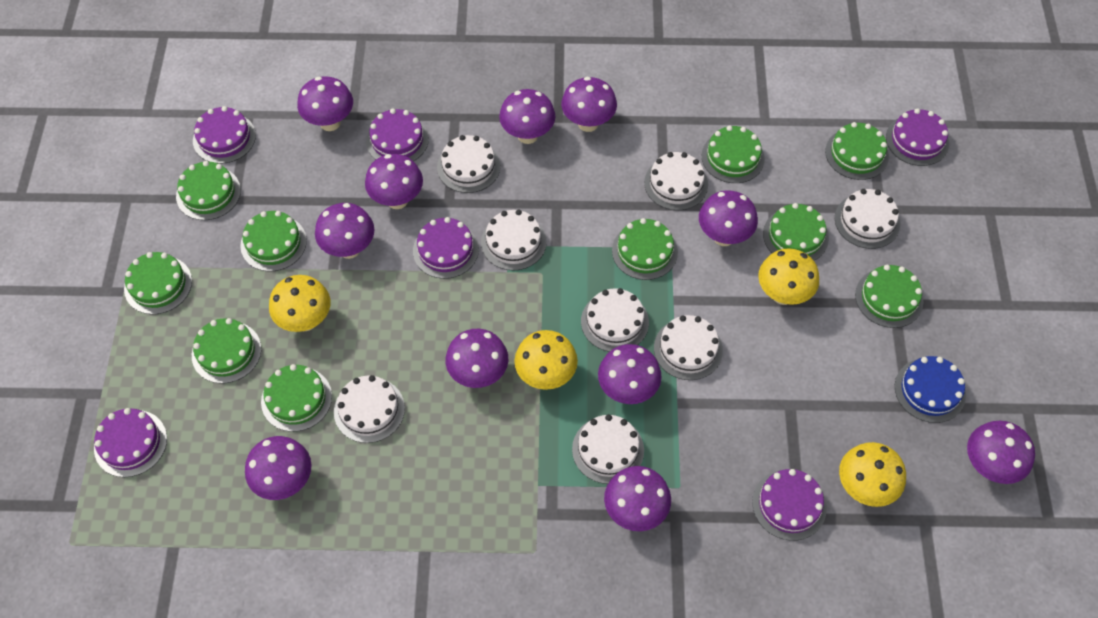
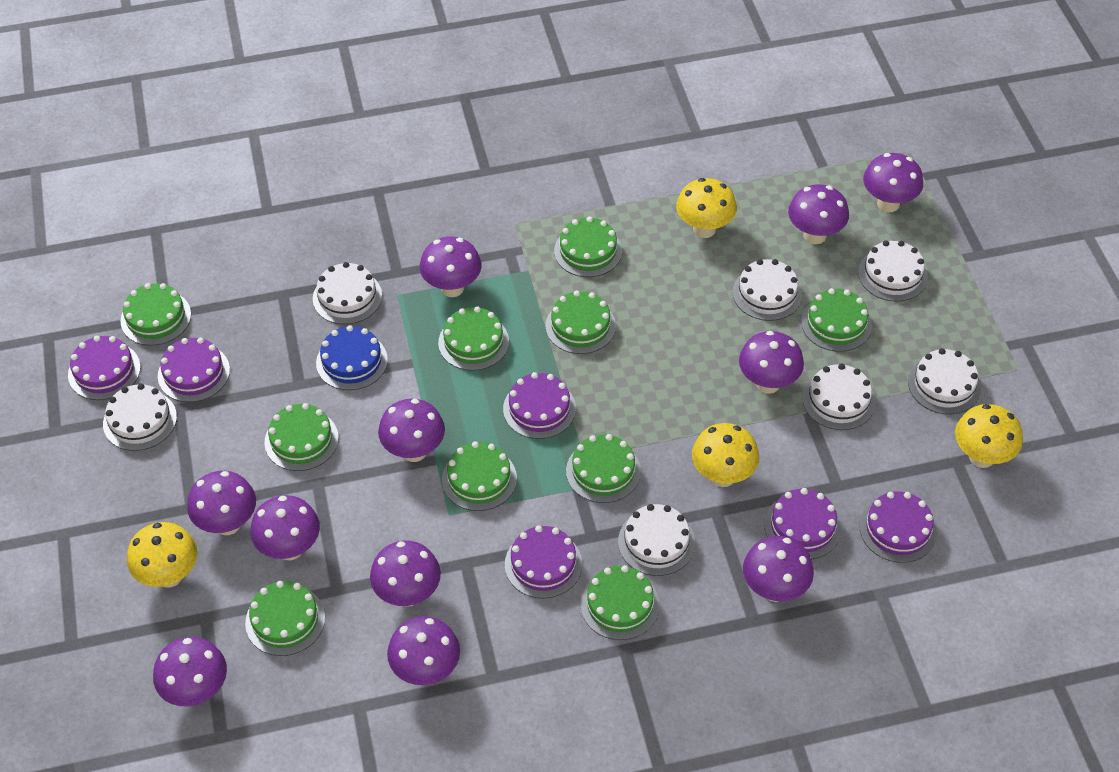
white cake: 8 -> 7

